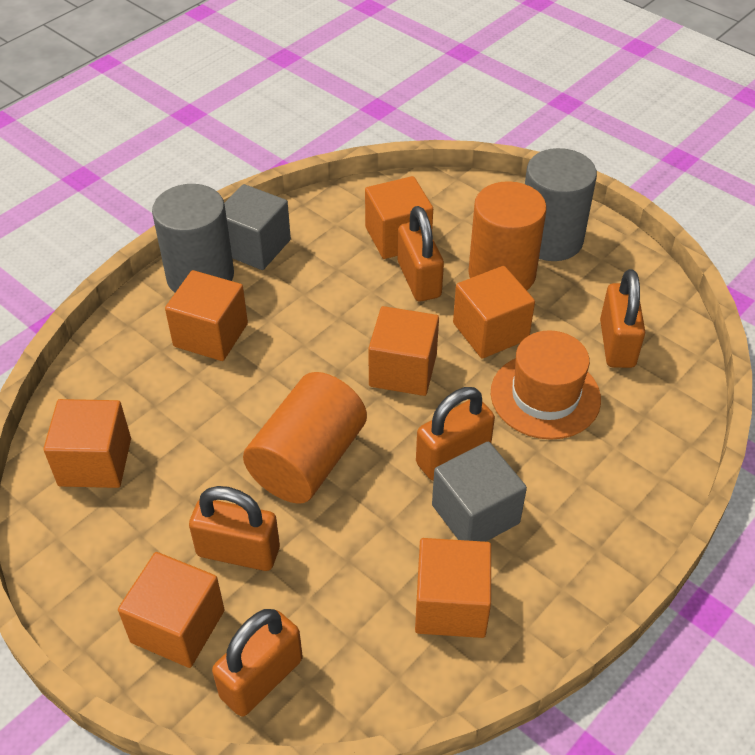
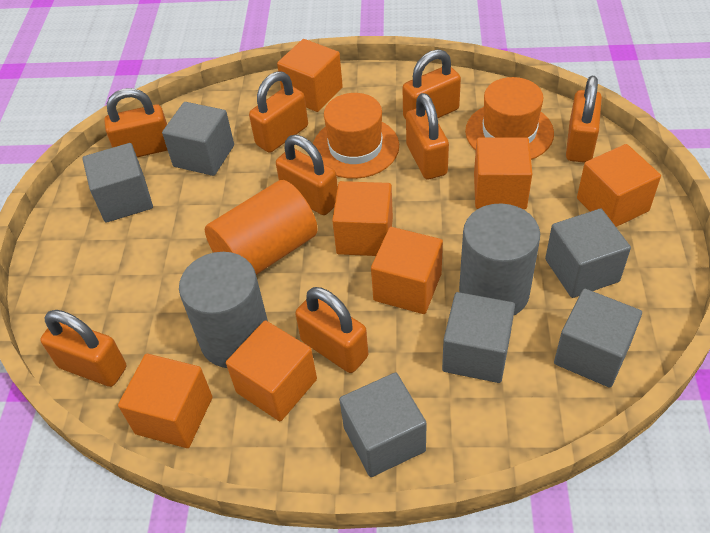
grey cube: 2 -> 6
orange cylinder: 2 -> 1
orange hat: 1 -> 2
orange padlock: 5 -> 8

